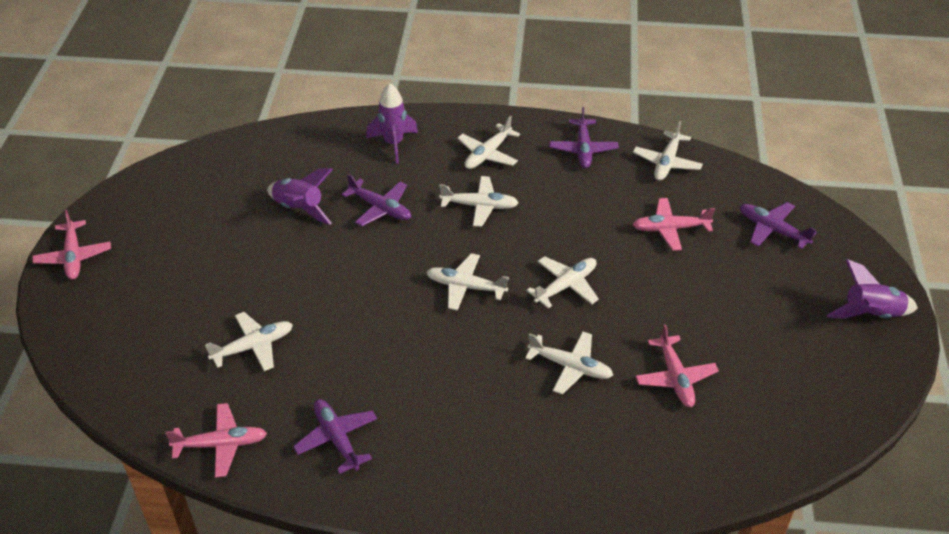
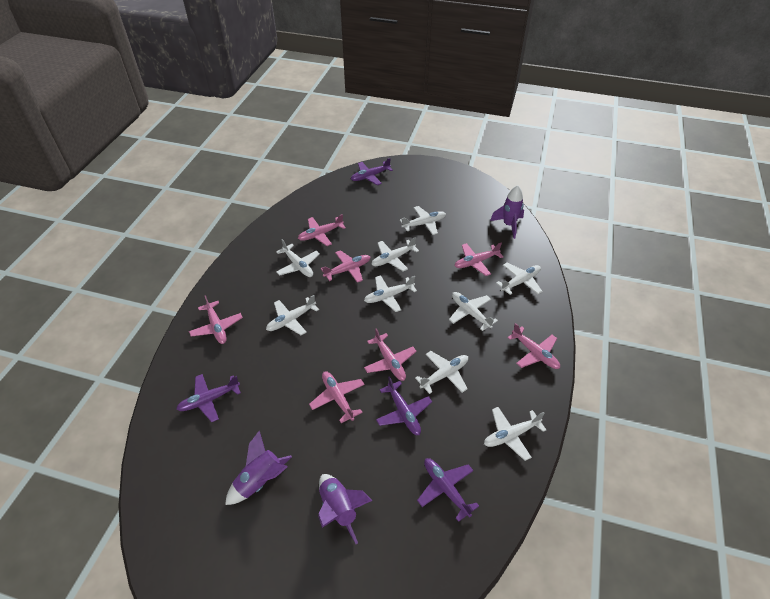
pink plane: 4 -> 7
white plane: 7 -> 9

